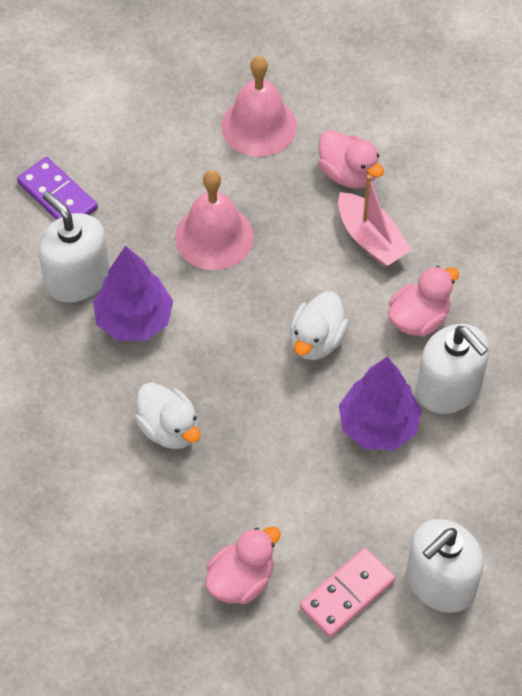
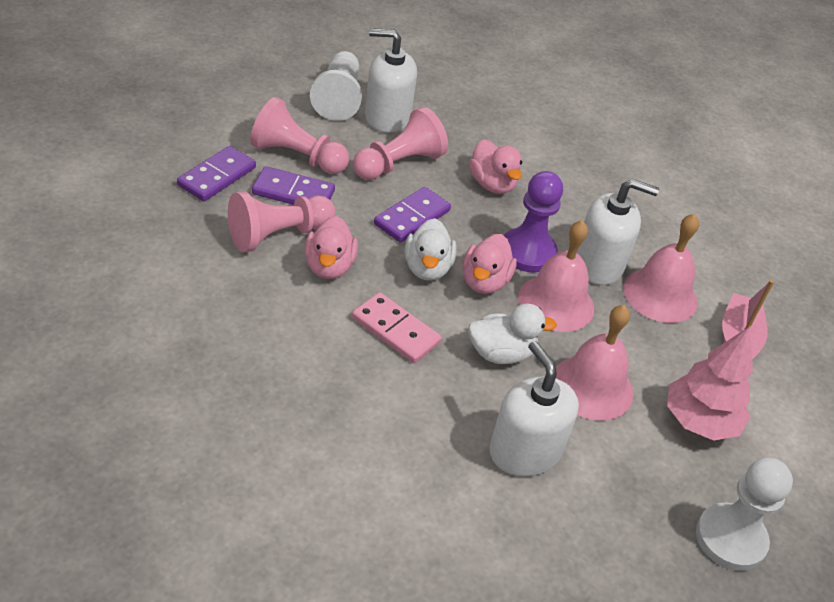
pink bell: 2 -> 3
pink pawn: 0 -> 3
pink tree: 0 -> 1
purple domino: 1 -> 3
purple pawn: 0 -> 1
purple tree: 2 -> 0
white pawn: 0 -> 2

